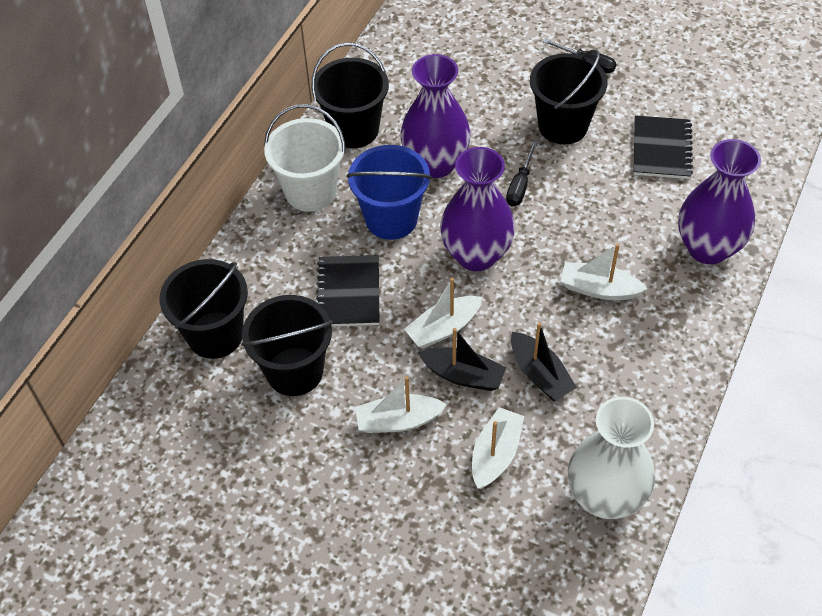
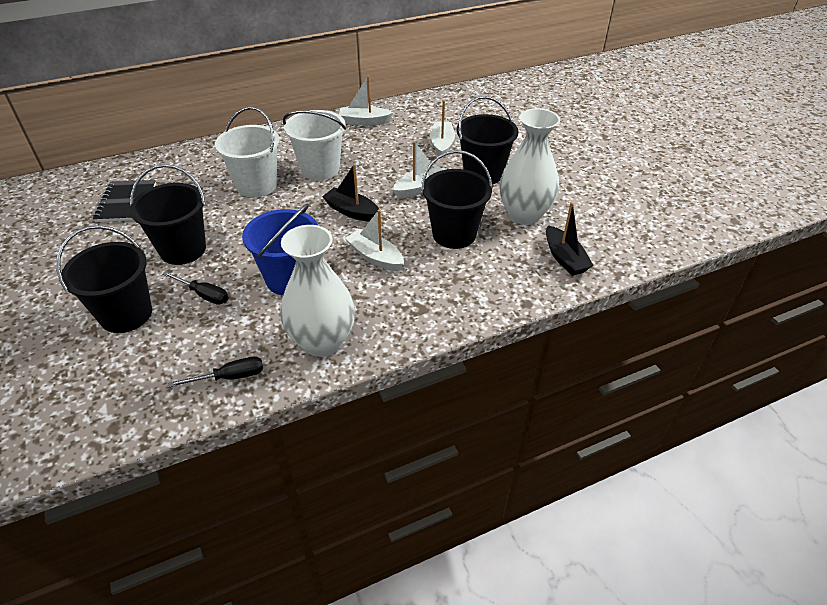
black notebook: 2 -> 1
purple vase: 3 -> 0
white bucket: 1 -> 2
white vase: 1 -> 2

